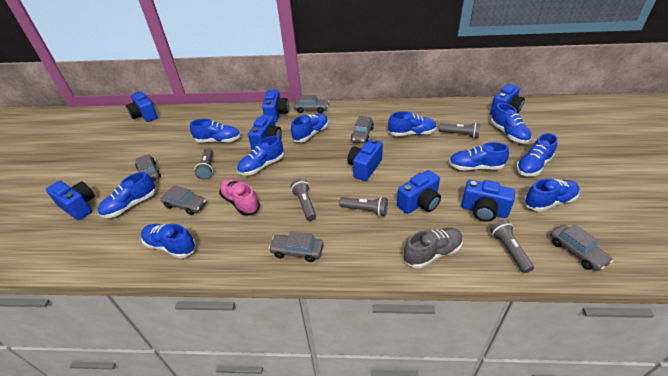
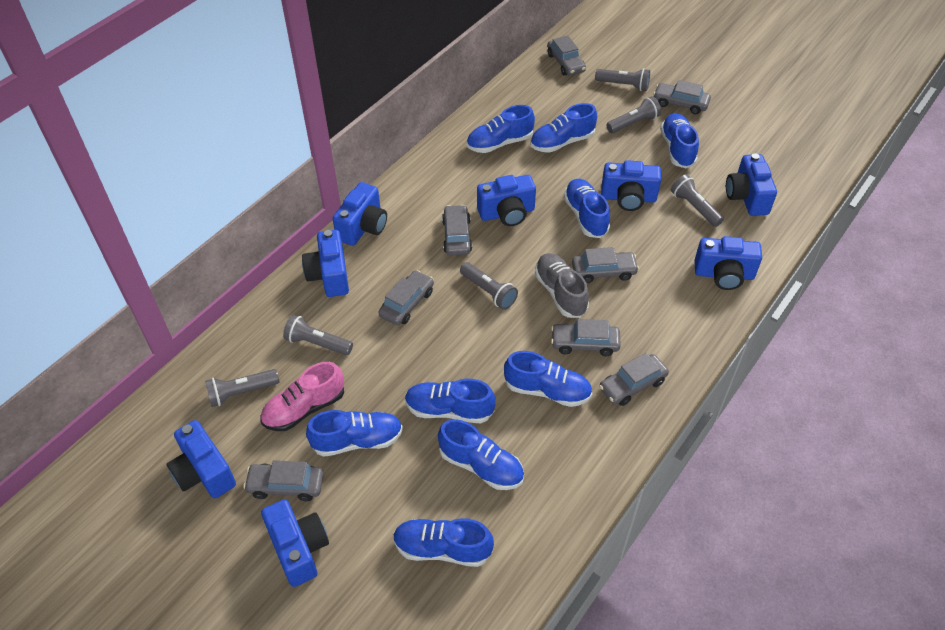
blue shoe: 10 -> 9
grey car: 6 -> 8
grey flashlight: 5 -> 6

